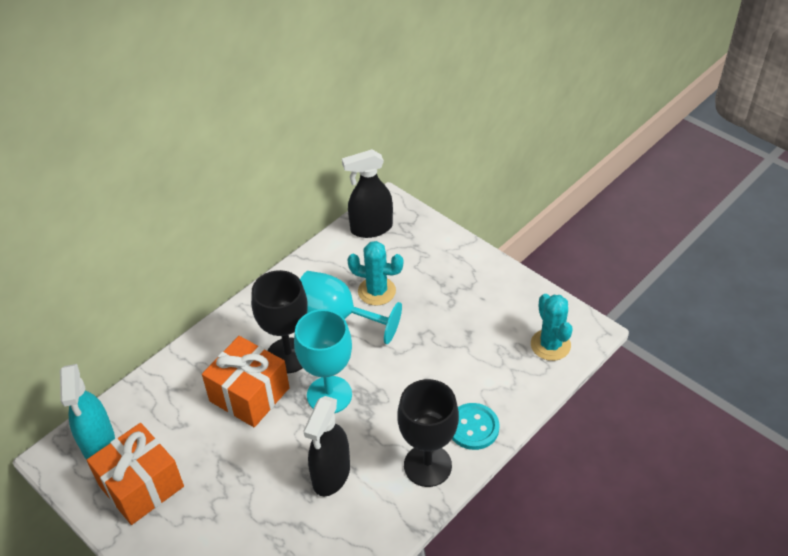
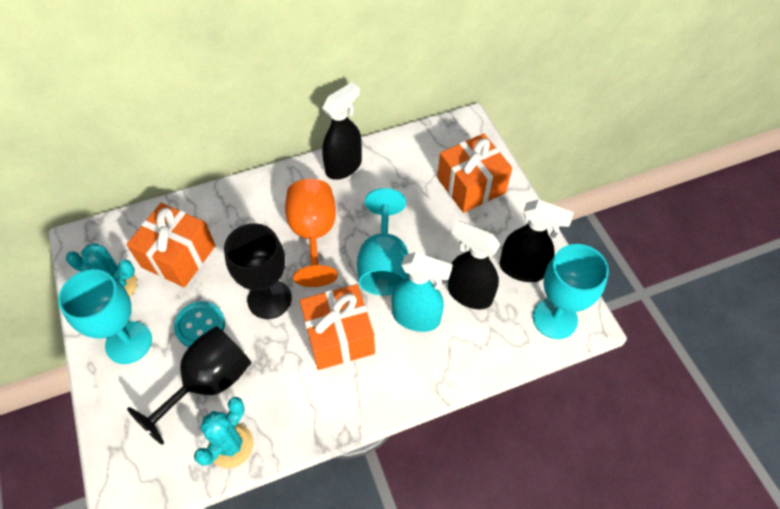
black spray bottle: 2 -> 3
orange gift: 2 -> 3
orange goblet: 0 -> 1
turquoise goblet: 2 -> 3

